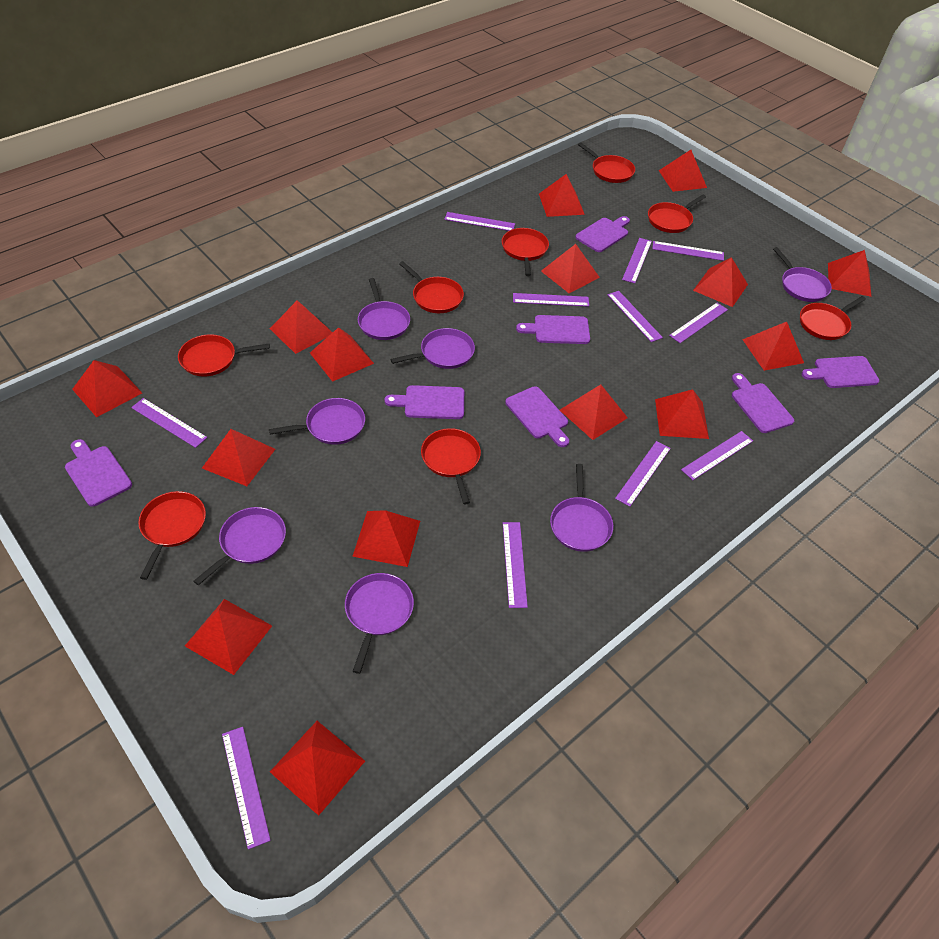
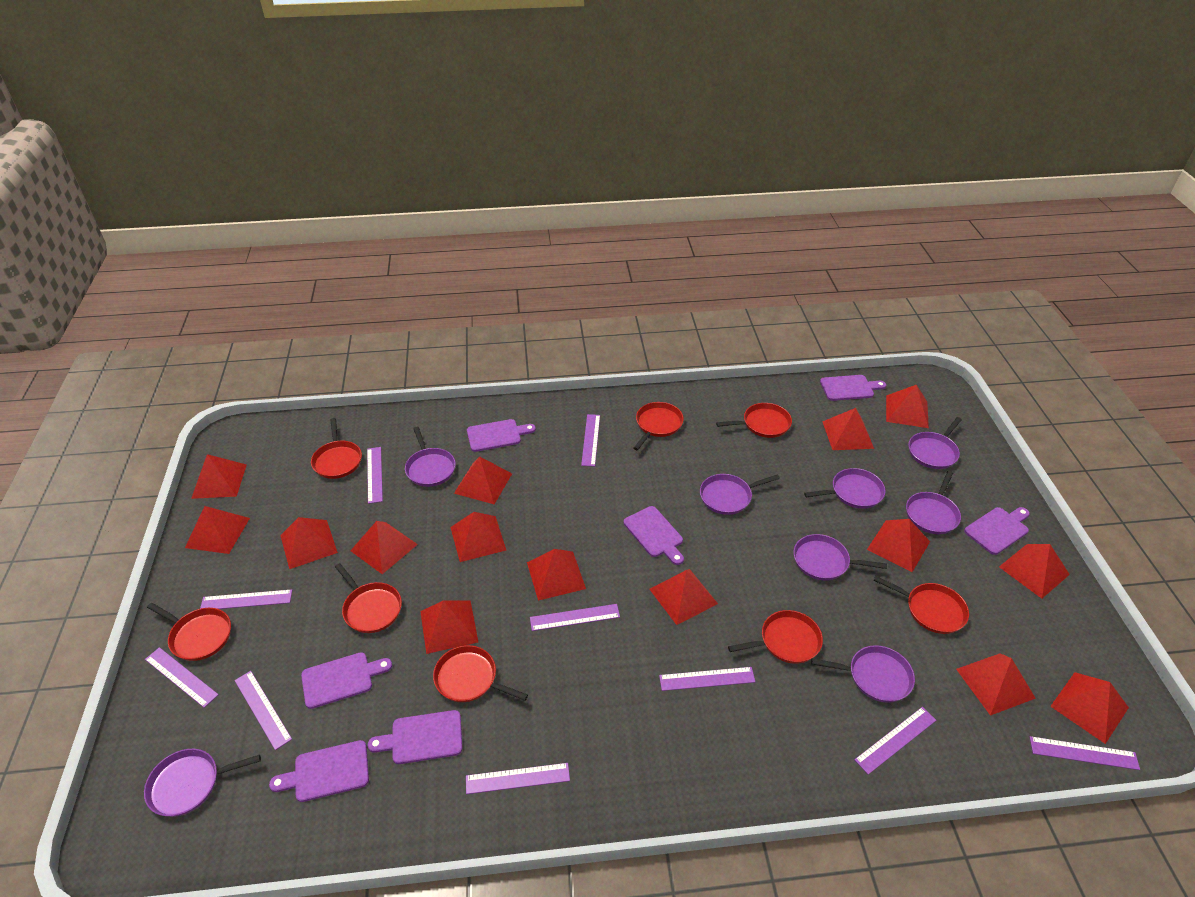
purple pan: 7 -> 8
purple ruler: 11 -> 10

